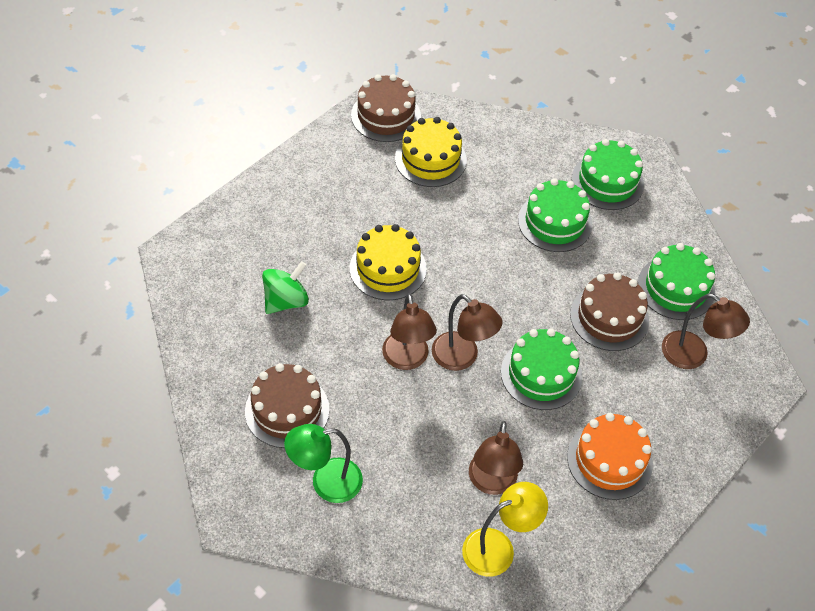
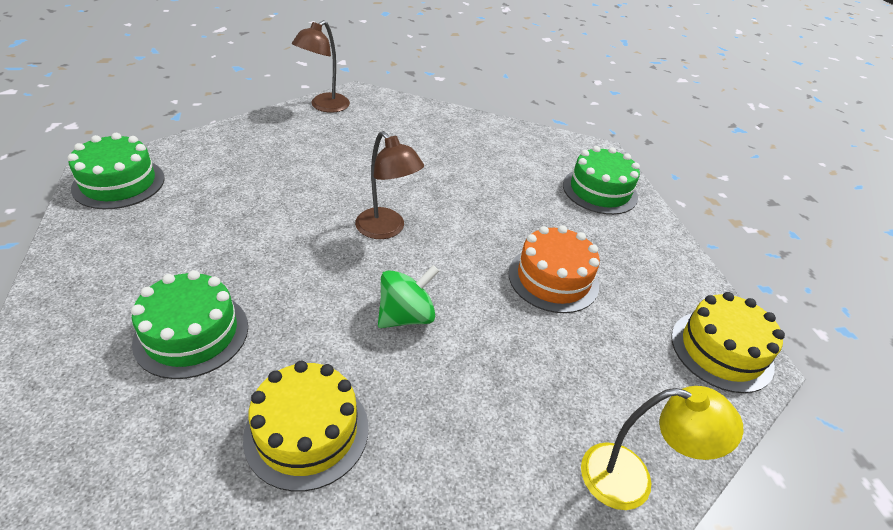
brown cake: 3 -> 0
brown lamp: 4 -> 2
green cake: 4 -> 3
green lamp: 1 -> 0

